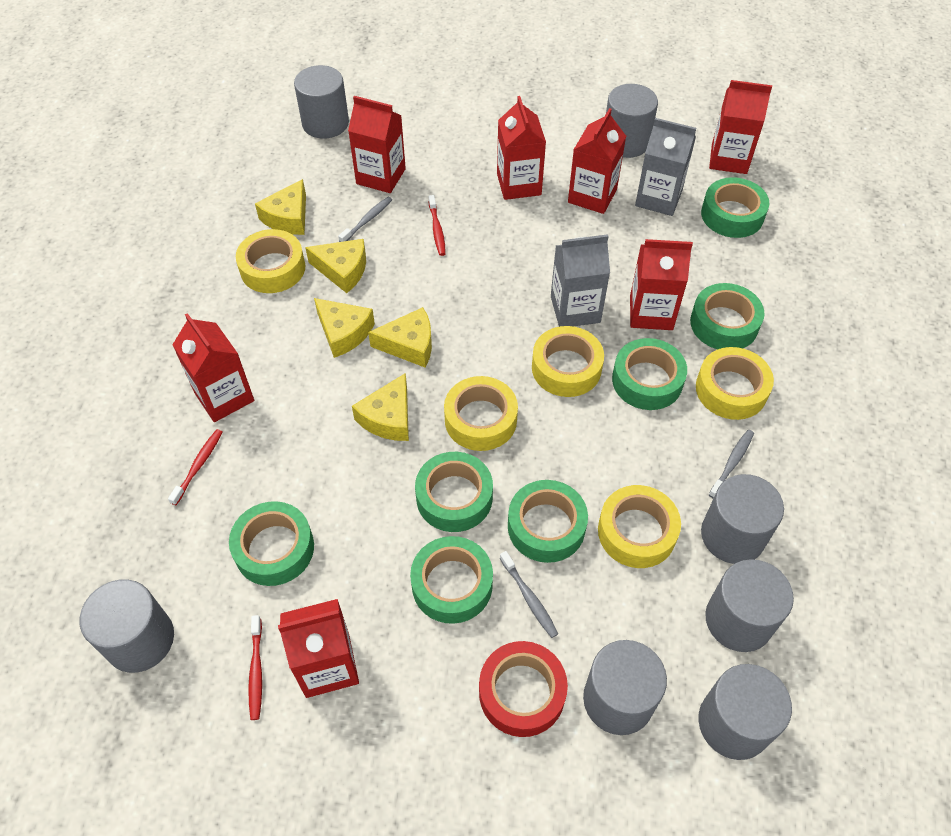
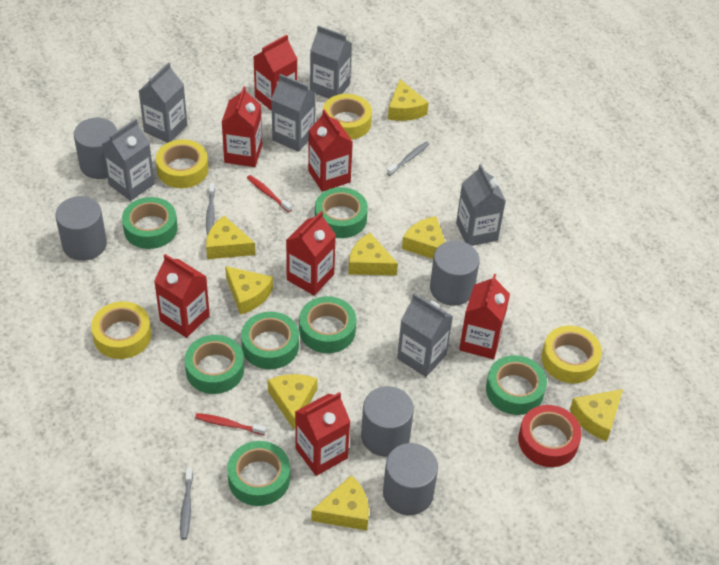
grey carton: 2 -> 6
grey cylinder: 7 -> 5
red toothbrush: 3 -> 2
yellow cheese: 5 -> 8
yellow tape: 5 -> 4

